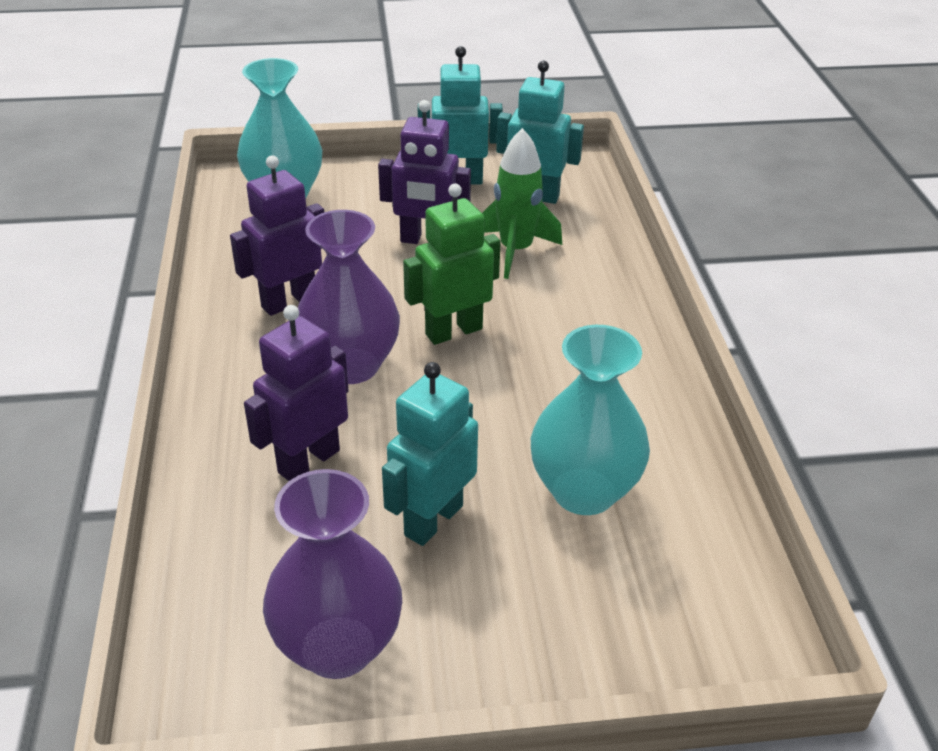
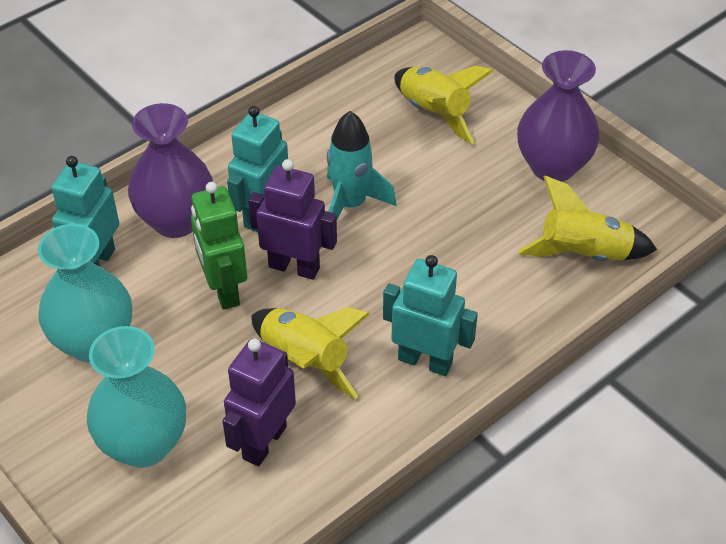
green rocket: 1 -> 0
purple robot: 3 -> 2
turquoise rocket: 0 -> 1
yellow rocket: 0 -> 3

